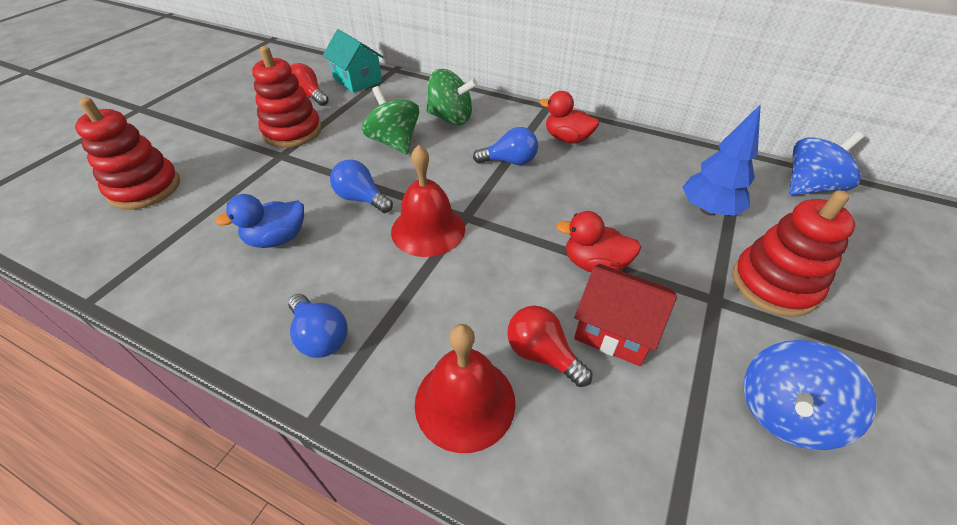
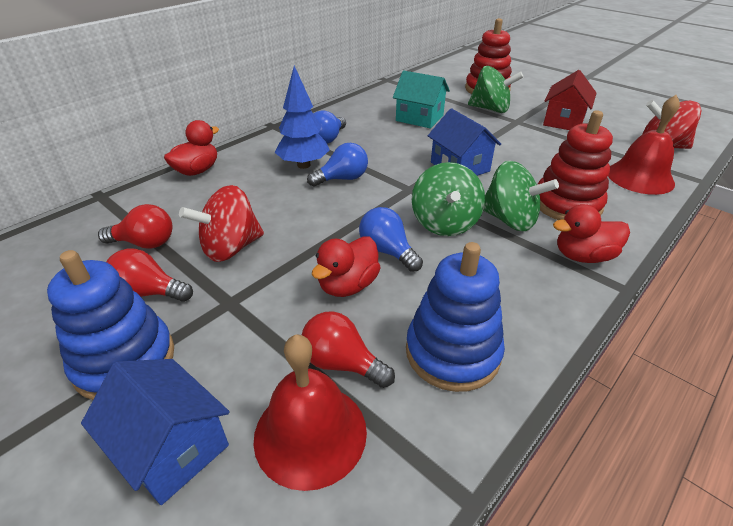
blue duck: 1 -> 0
blue house: 0 -> 2
blue spinning top: 2 -> 0
blue stacking toy: 0 -> 2
green spinning top: 2 -> 3
red duck: 2 -> 3
red light bulb: 2 -> 3
red spinning top: 0 -> 2
red stacking toy: 3 -> 2

